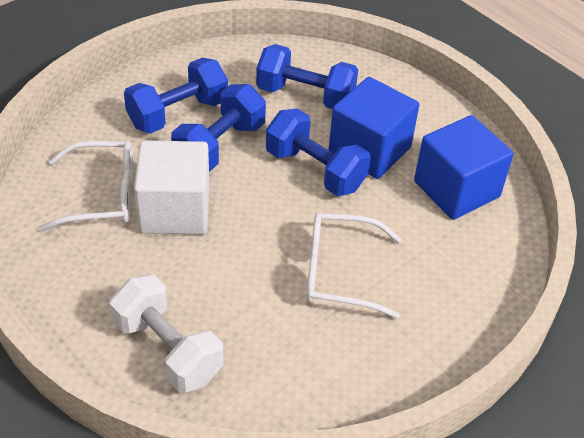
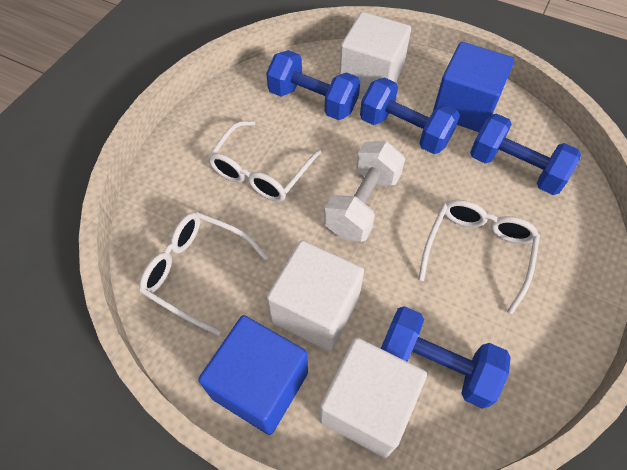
white cube: 1 -> 3
white glasses: 2 -> 3

